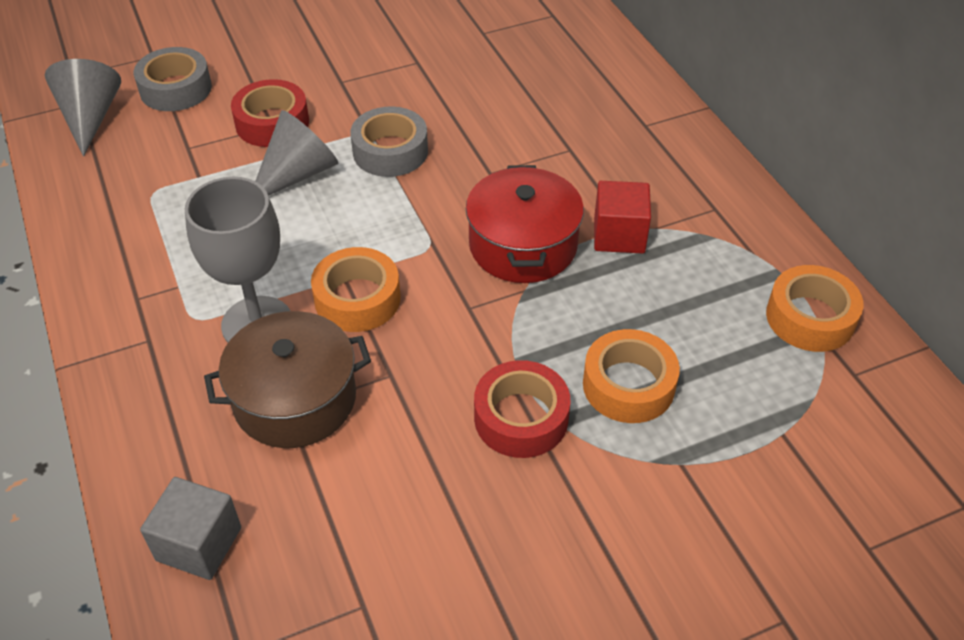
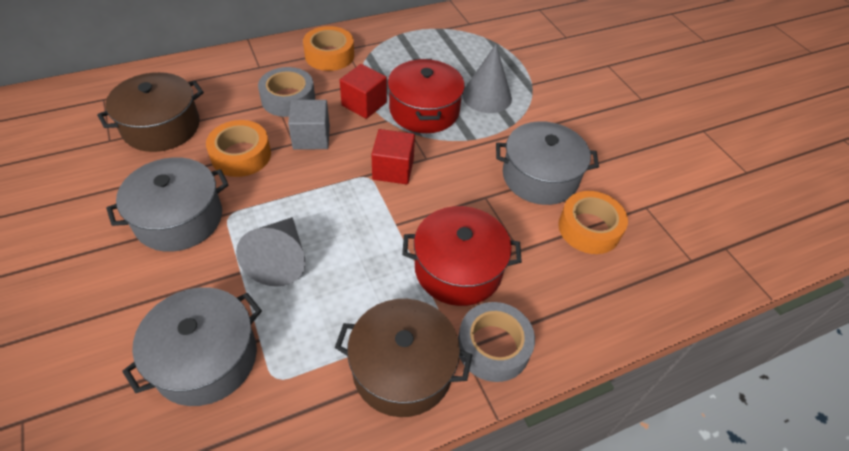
brown pot: 1 -> 2
grey goblet: 1 -> 0
grey pot: 0 -> 3
red cube: 1 -> 2
red pot: 1 -> 2
red tape: 2 -> 0

